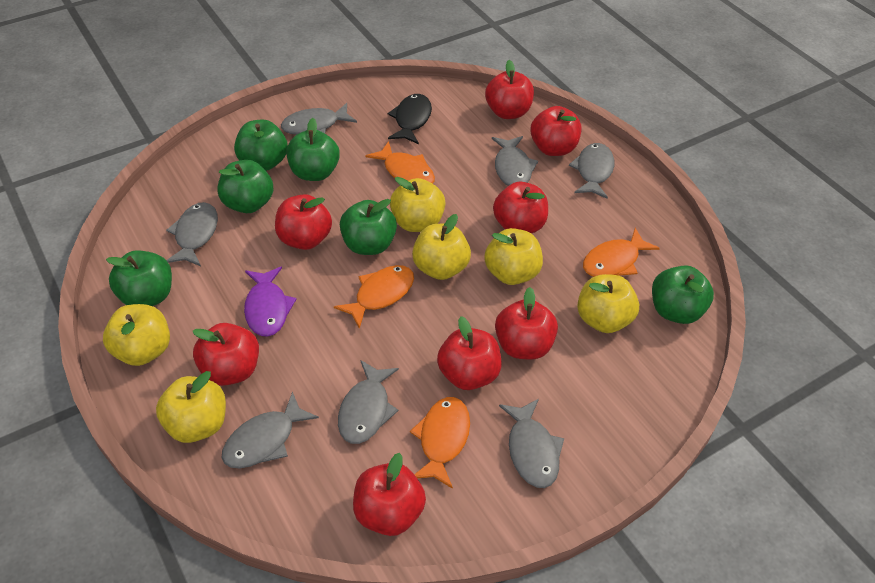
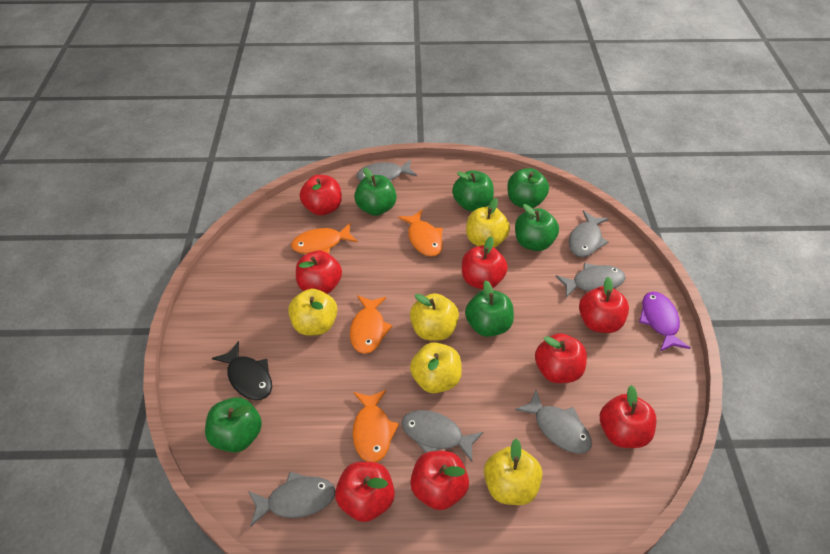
grey fish: 7 -> 6
yellow apple: 6 -> 5

